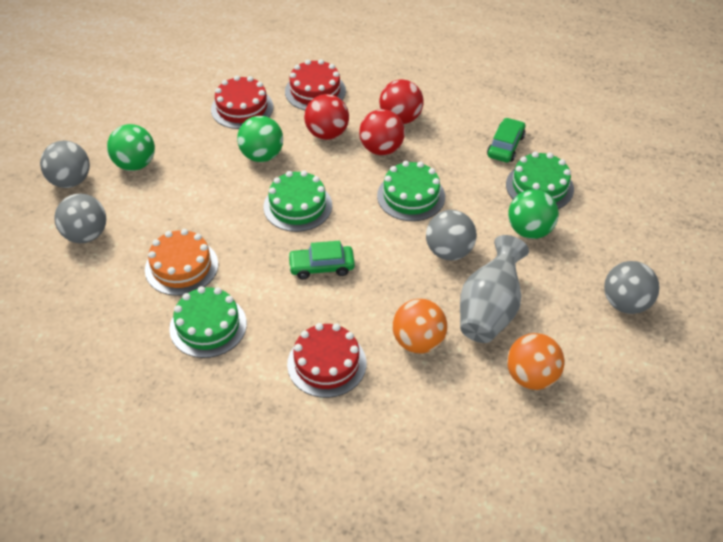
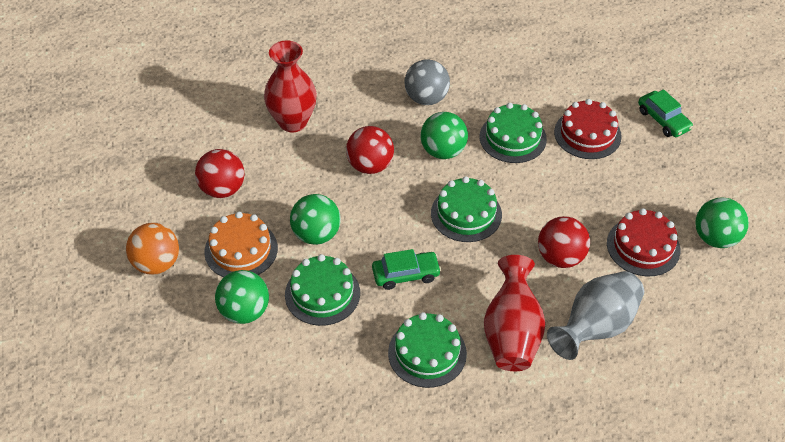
green ball: 3 -> 4
grey ball: 4 -> 1
orange ball: 2 -> 1
red cake: 3 -> 2
red vase: 0 -> 2

